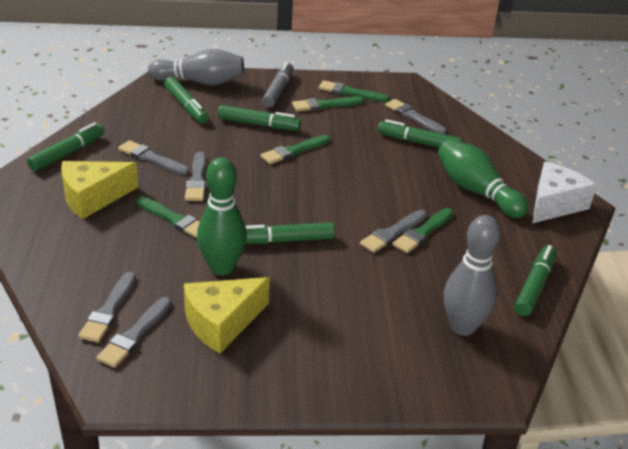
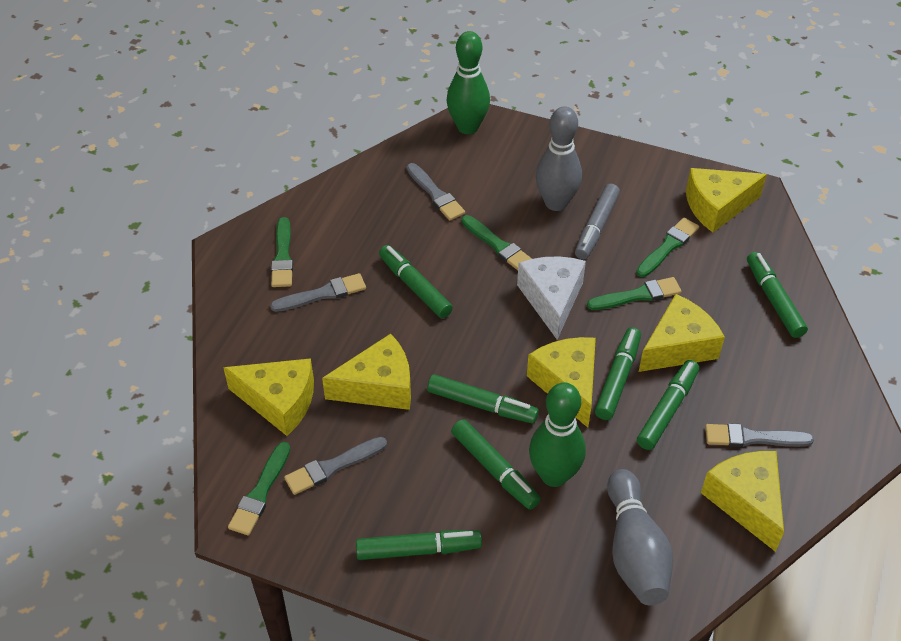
green marker: 6 -> 7
grey brush: 6 -> 4
yellow cheese: 2 -> 6

